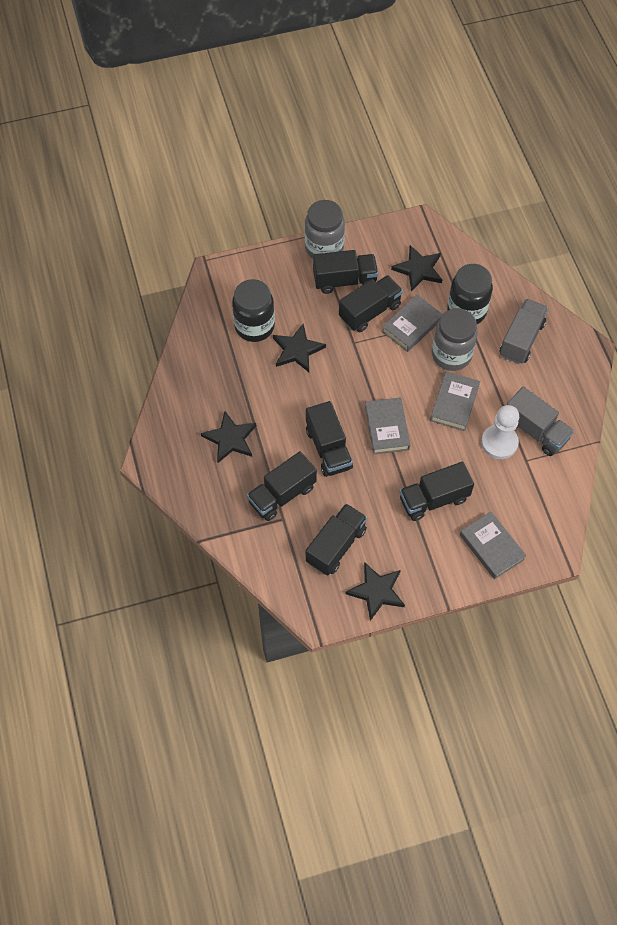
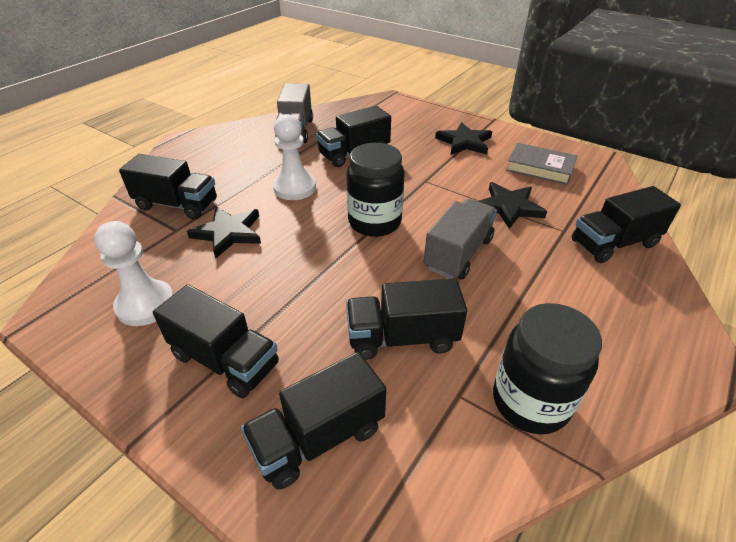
black star: 4 -> 3
grey book: 4 -> 1
grey jar: 2 -> 0
white pawn: 1 -> 2

